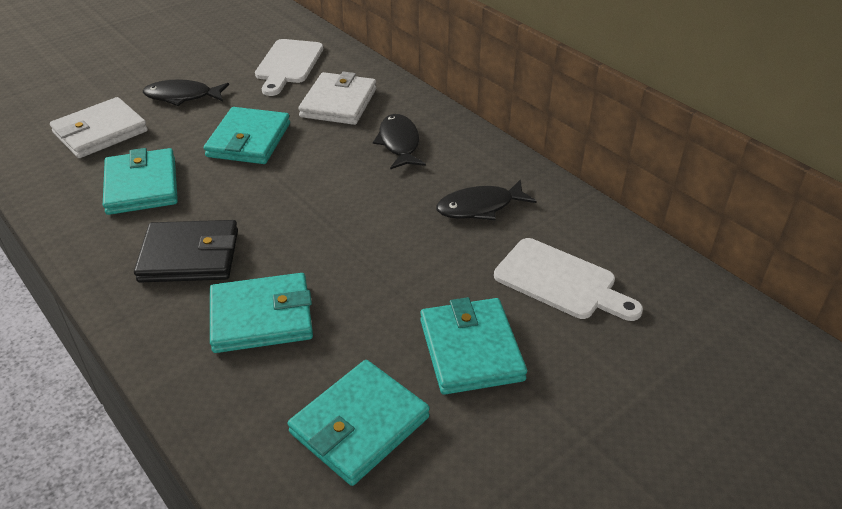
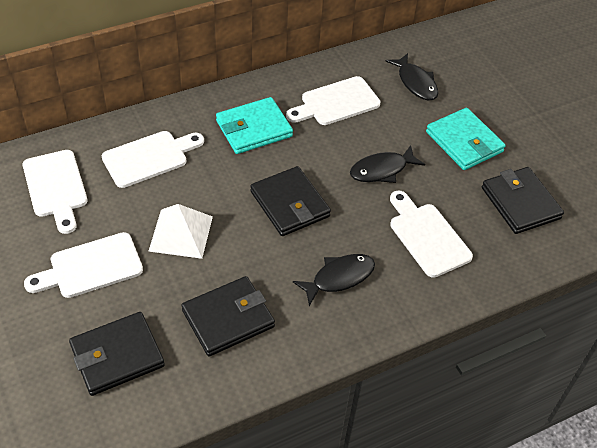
black wallet: 1 -> 4
turquoise wallet: 5 -> 2
white cutting board: 2 -> 5
white pyramid: 0 -> 1
white wallet: 2 -> 0

